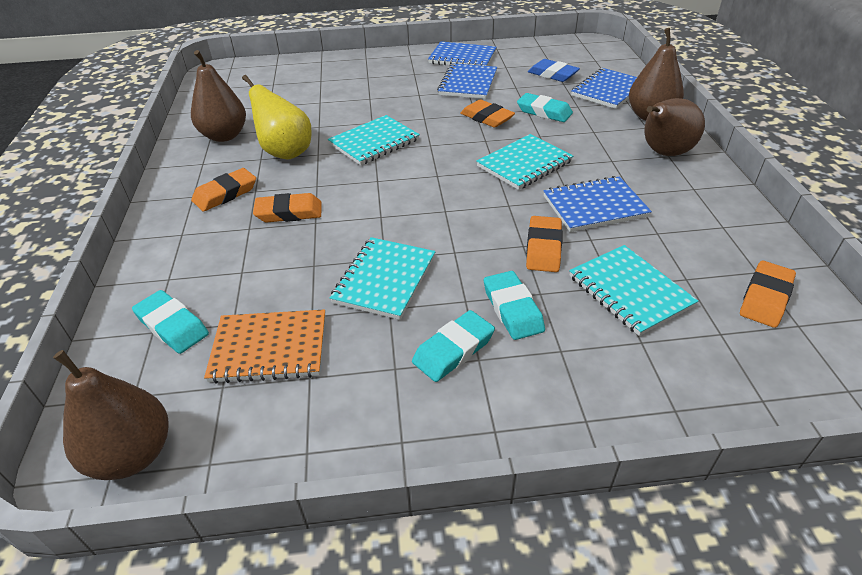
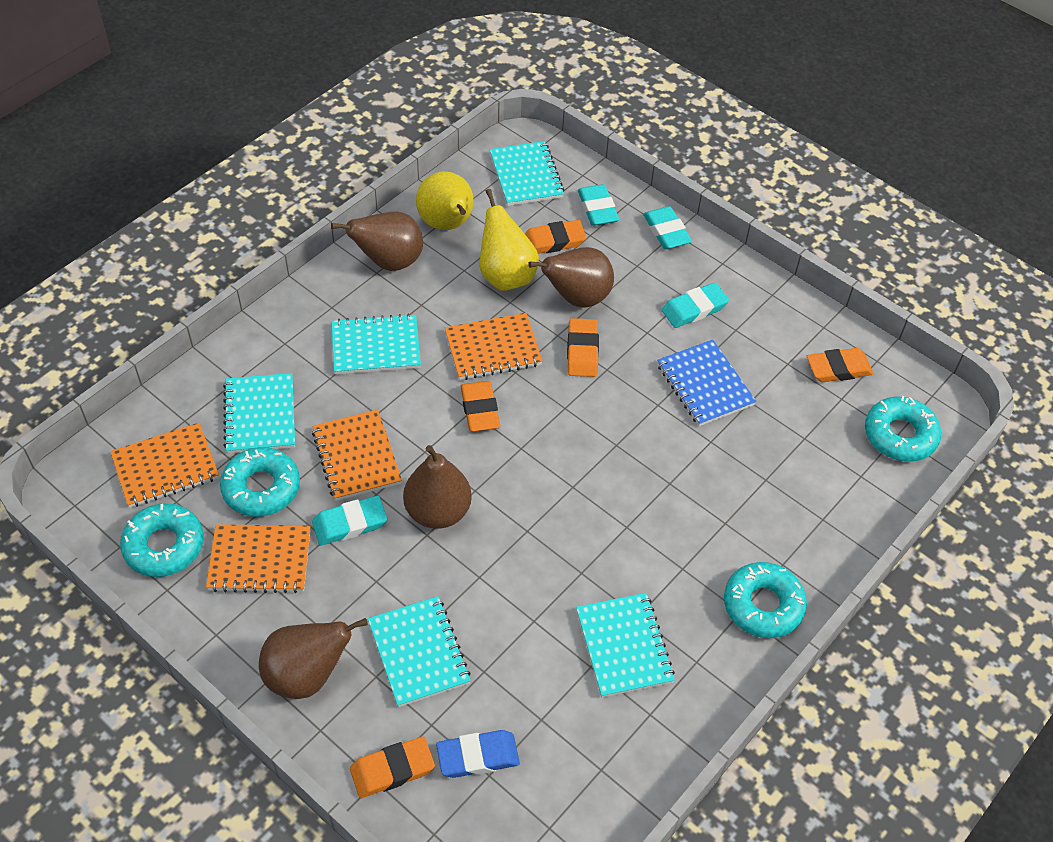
blue notebook: 4 -> 1
orange notebook: 1 -> 4
turquoise donut: 0 -> 4
turquoise notebook: 4 -> 5
yellow pear: 1 -> 2

